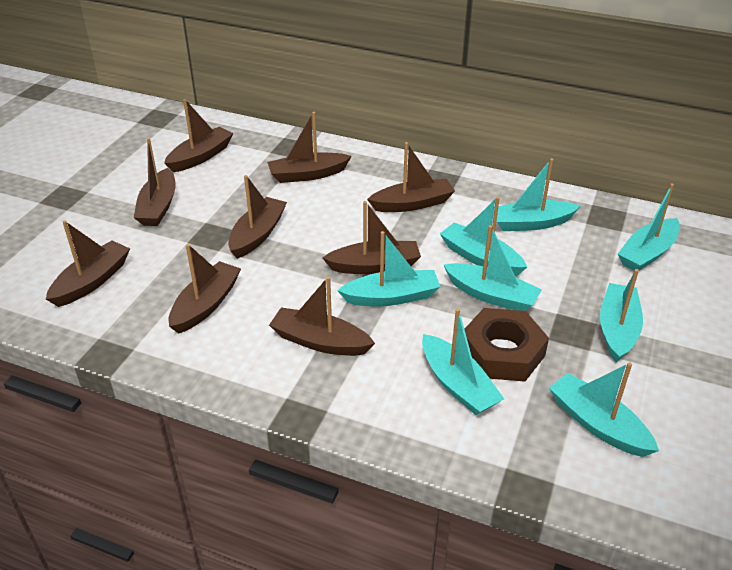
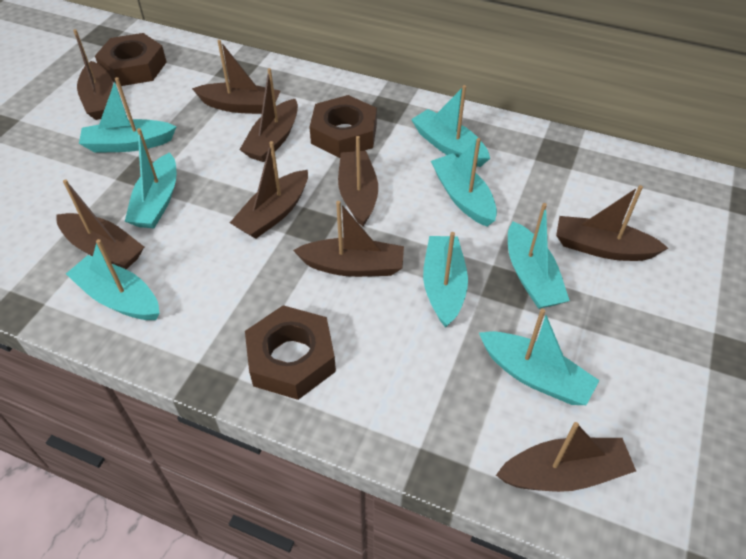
brown nut: 1 -> 3

